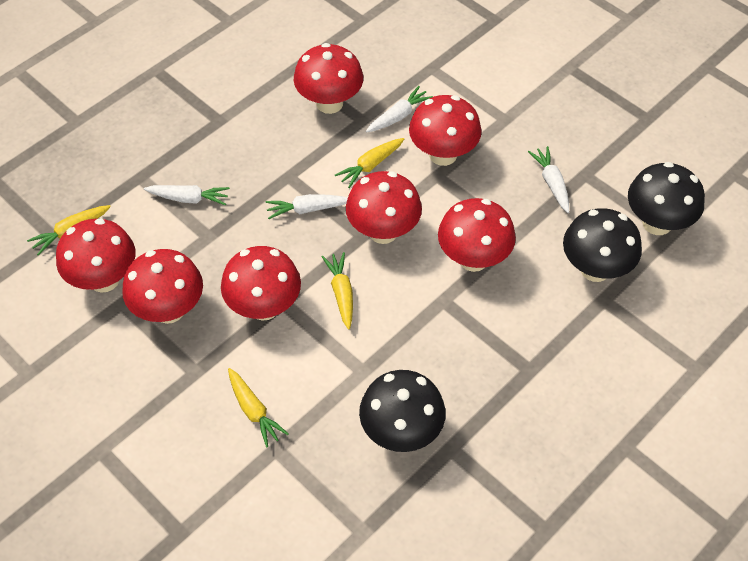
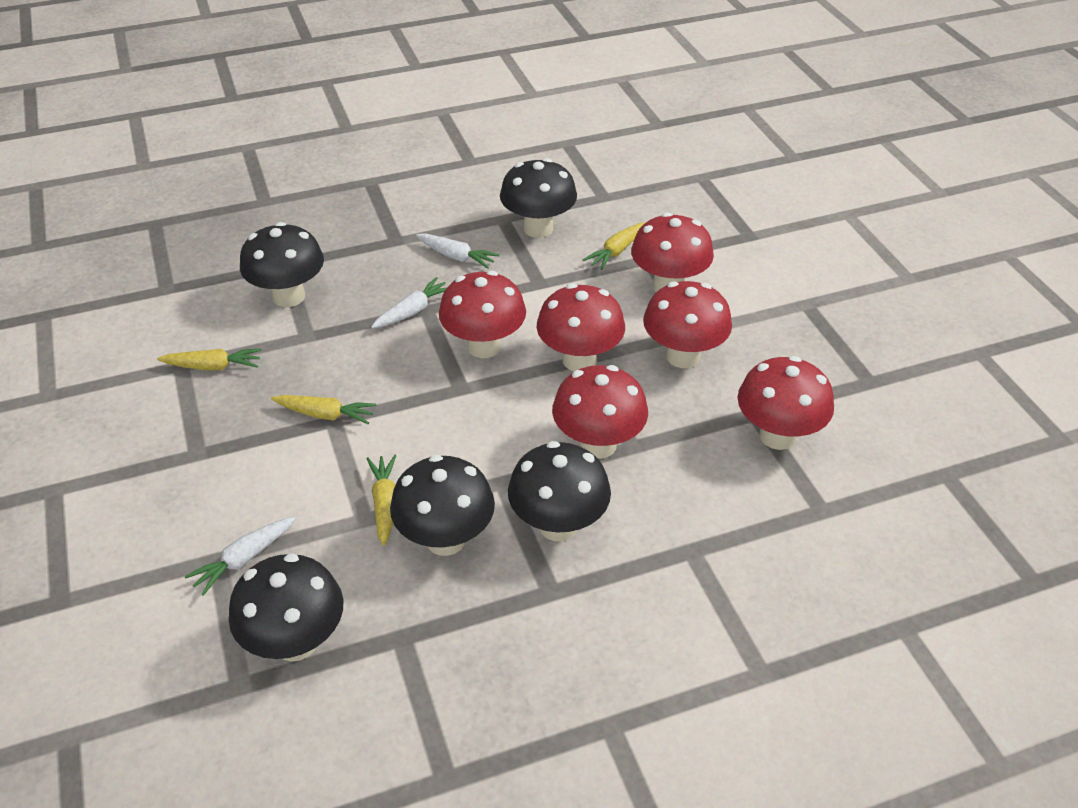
black mushroom: 3 -> 5
red mushroom: 7 -> 6
white carrot: 4 -> 3

